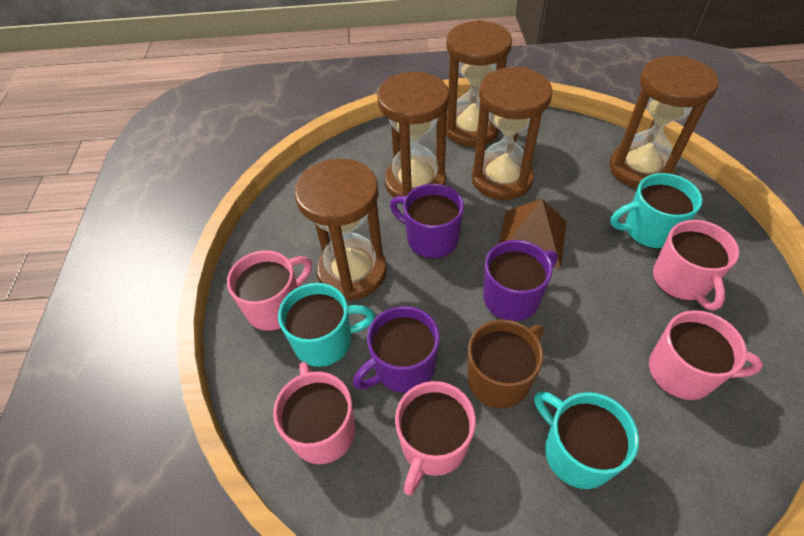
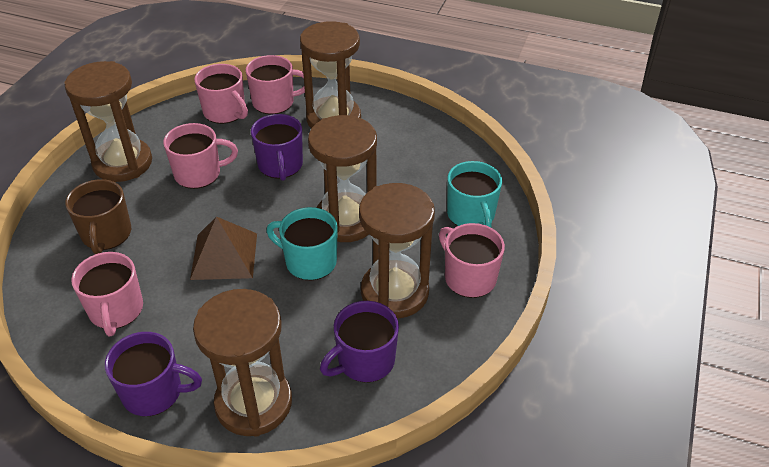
turquoise mug: 3 -> 2

